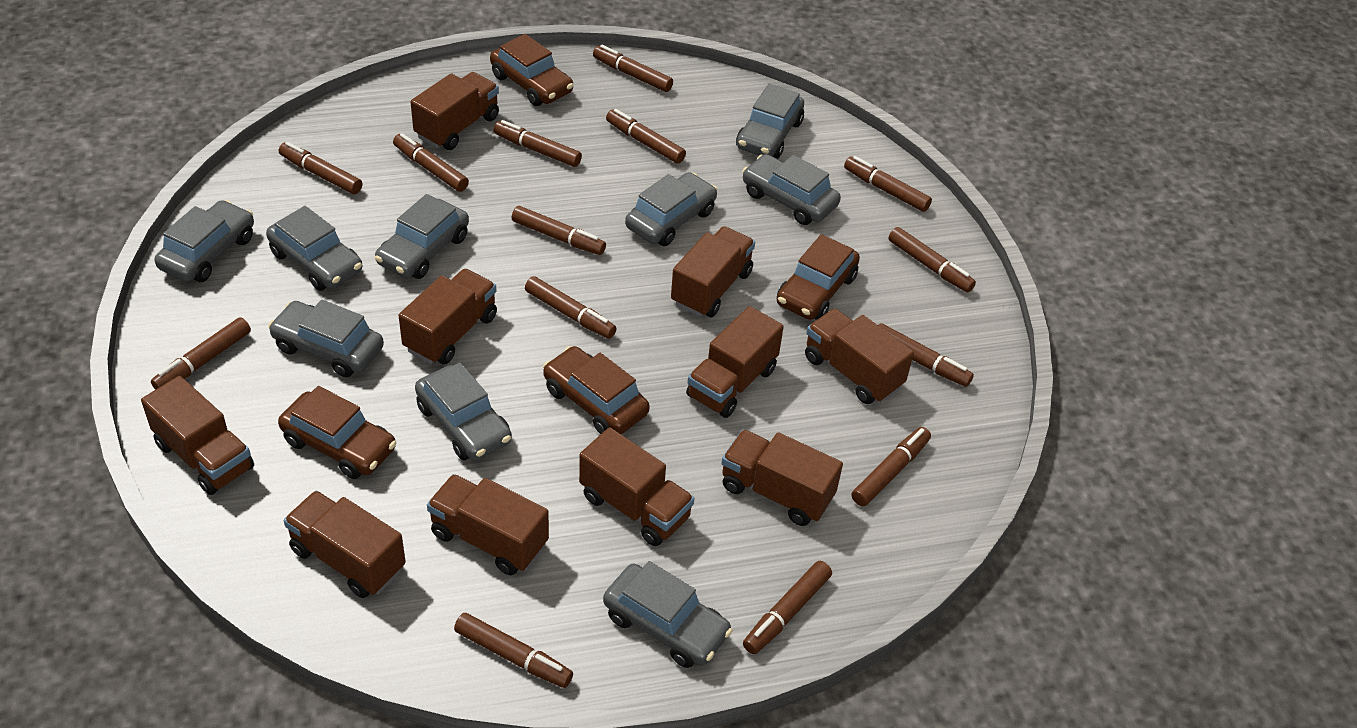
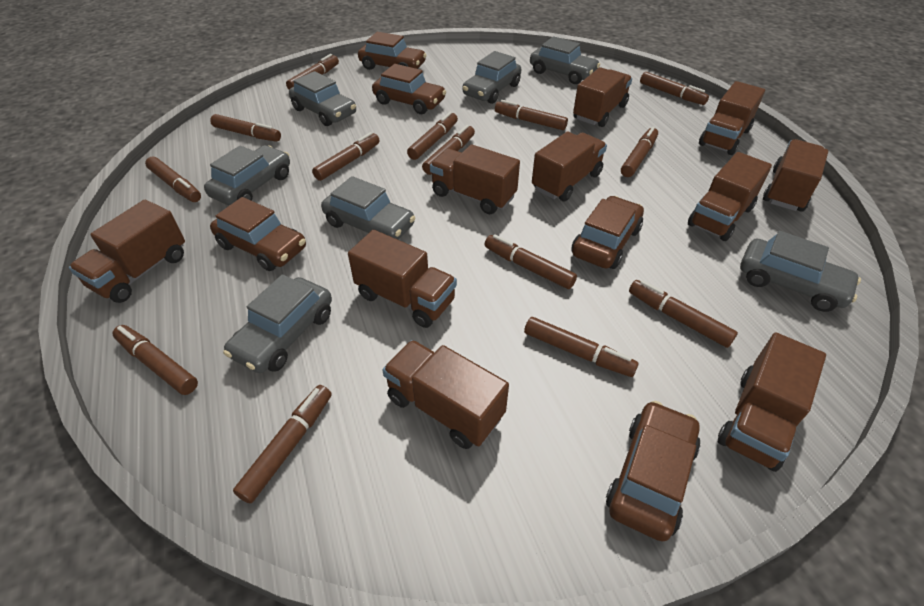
brown car: 4 -> 5
grey car: 9 -> 7

